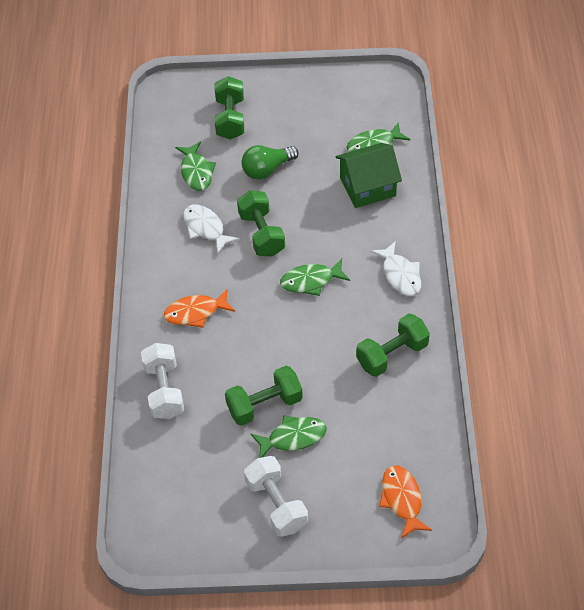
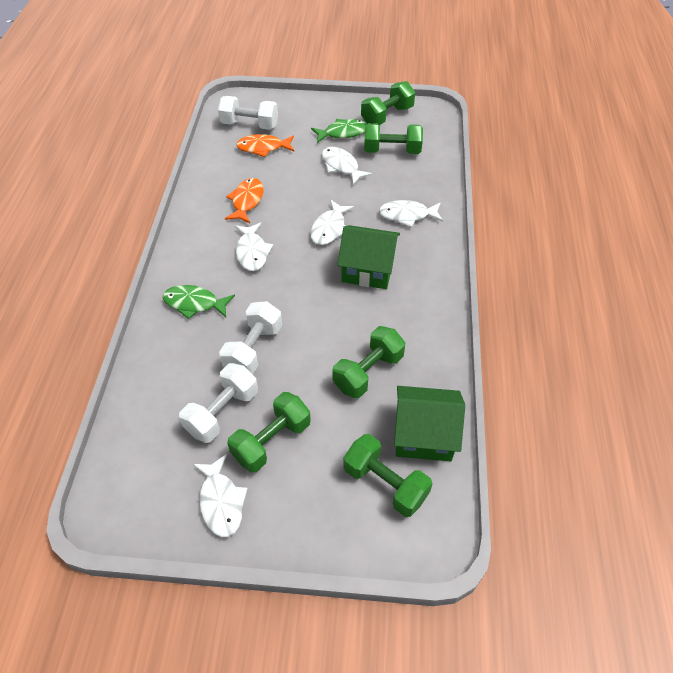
green dumbbell: 4 -> 5
green fish: 4 -> 2
green house: 1 -> 2
green light bulb: 1 -> 0
white dumbbell: 2 -> 3
white fish: 2 -> 5

